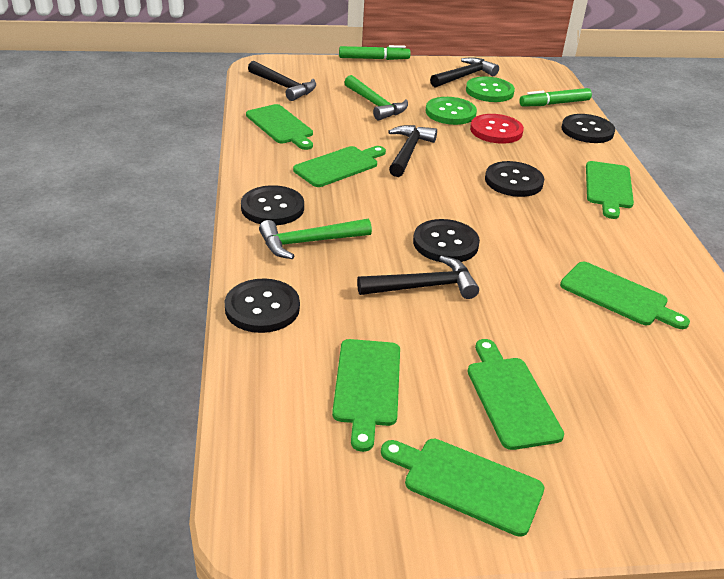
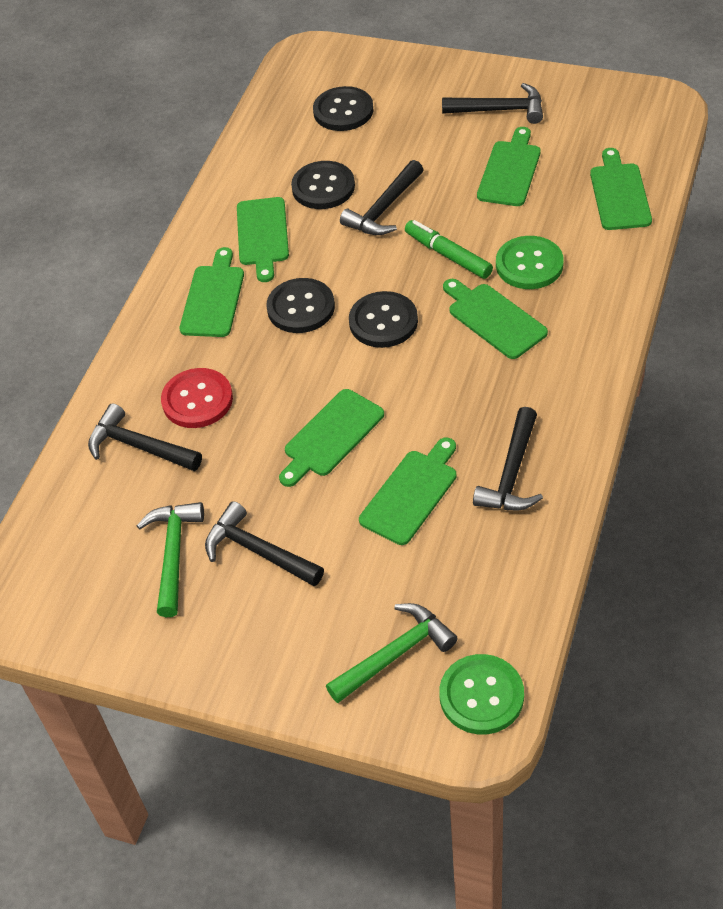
black button: 5 -> 4
black hammer: 4 -> 5
green marker: 2 -> 1

